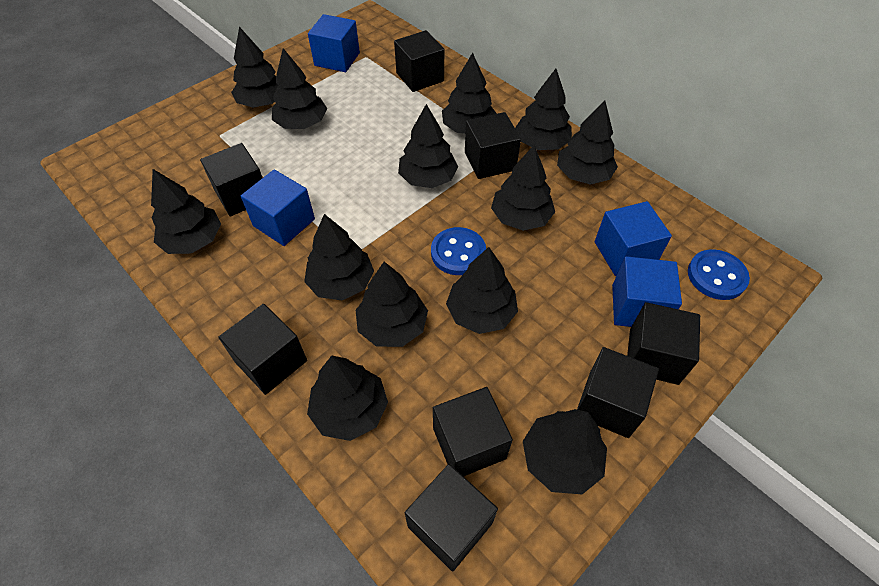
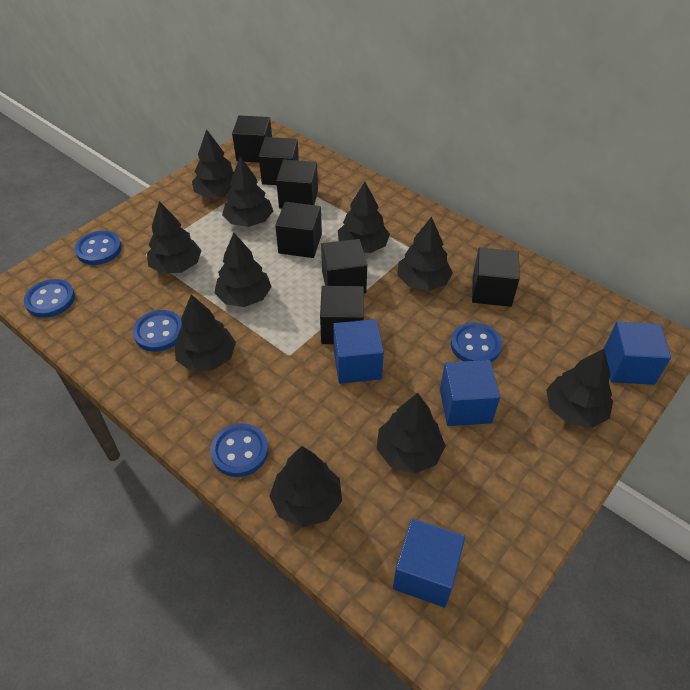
black cube: 8 -> 7
black tree: 13 -> 10
blue button: 2 -> 5

